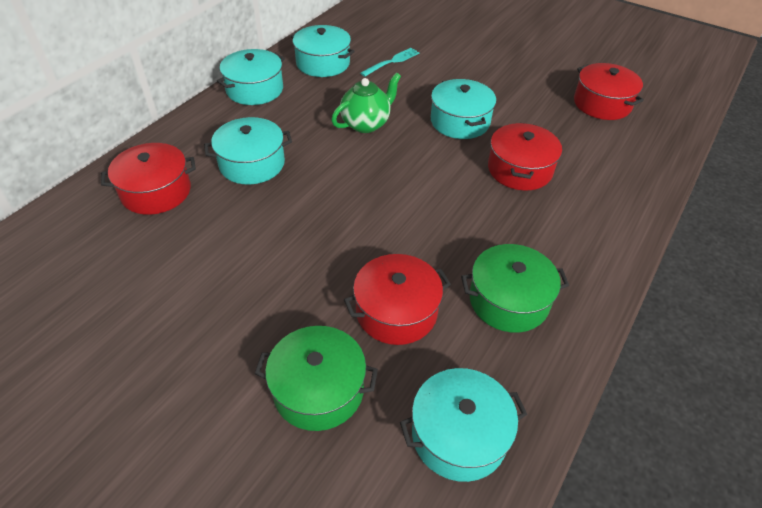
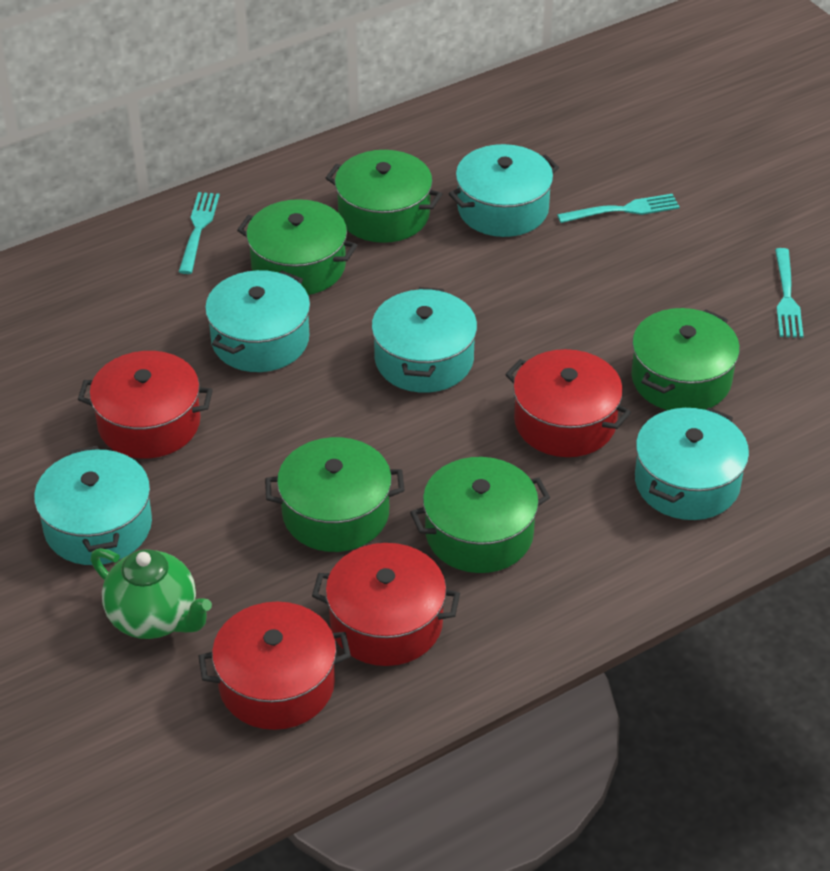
green pot: 2 -> 5
turquoise fork: 1 -> 3

